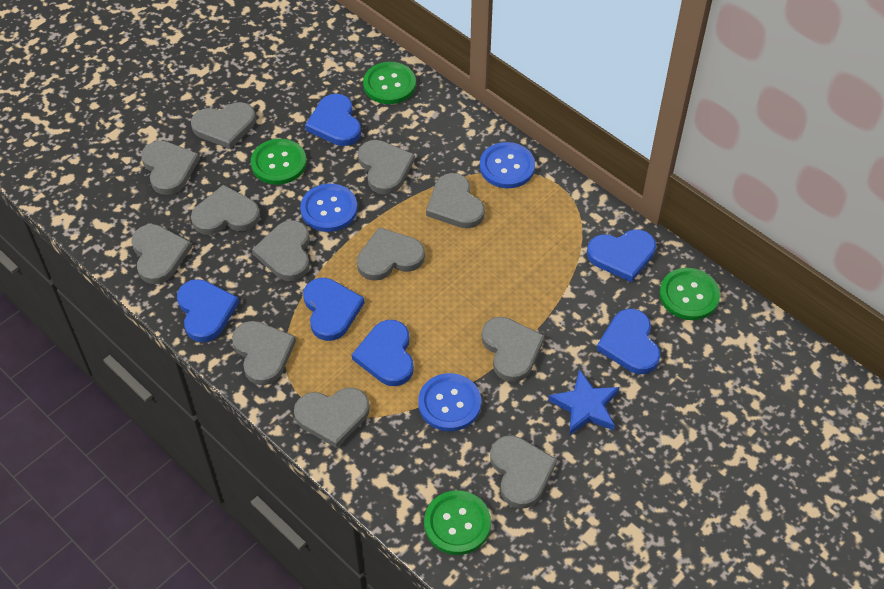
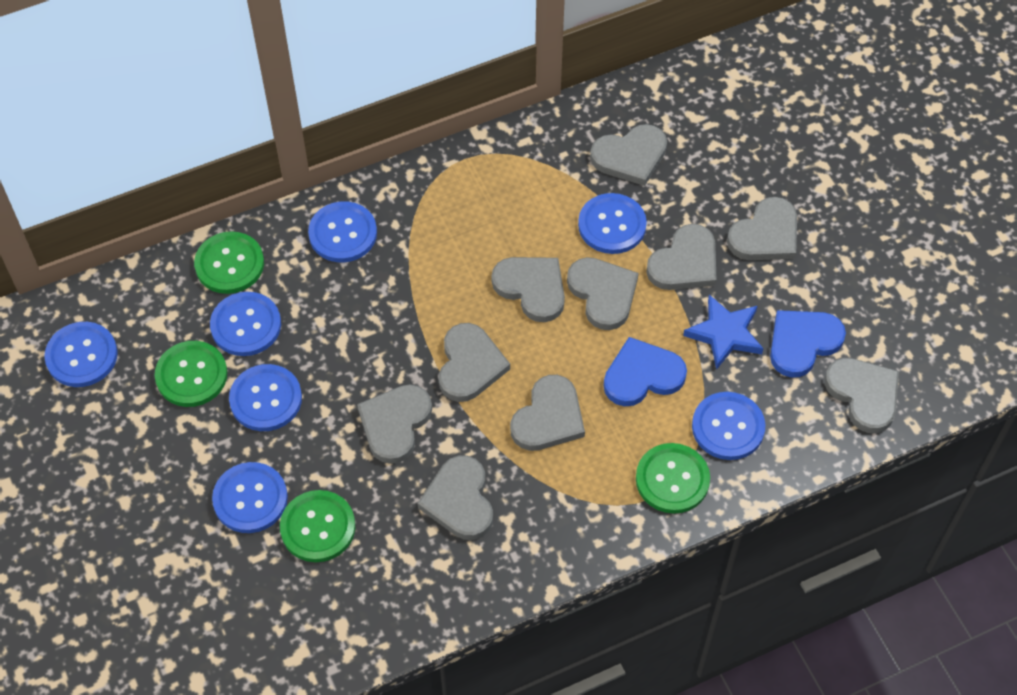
blue button: 3 -> 7
blue heart: 6 -> 2
grey heart: 12 -> 10

